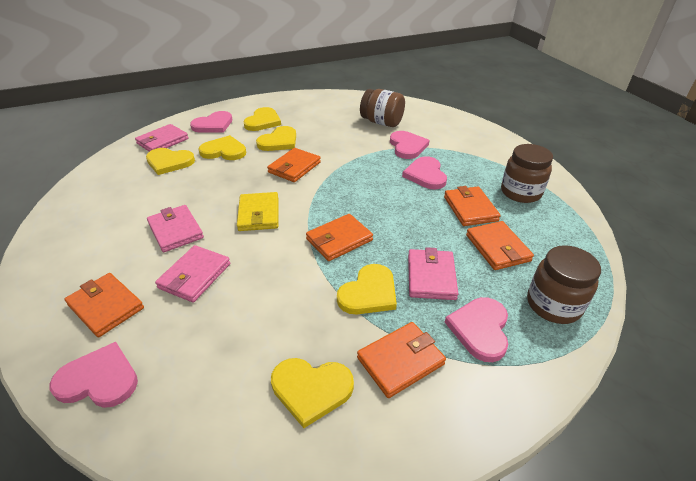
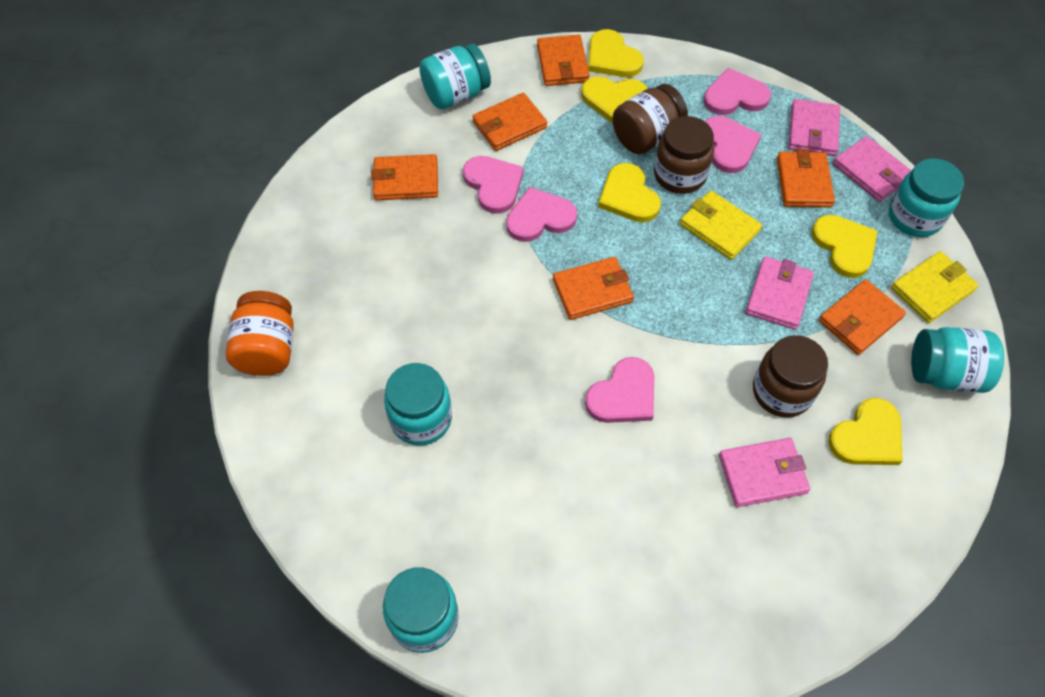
orange jar: 0 -> 1
turquoise jar: 0 -> 5
yellow heart: 6 -> 5
yellow wallet: 1 -> 2

